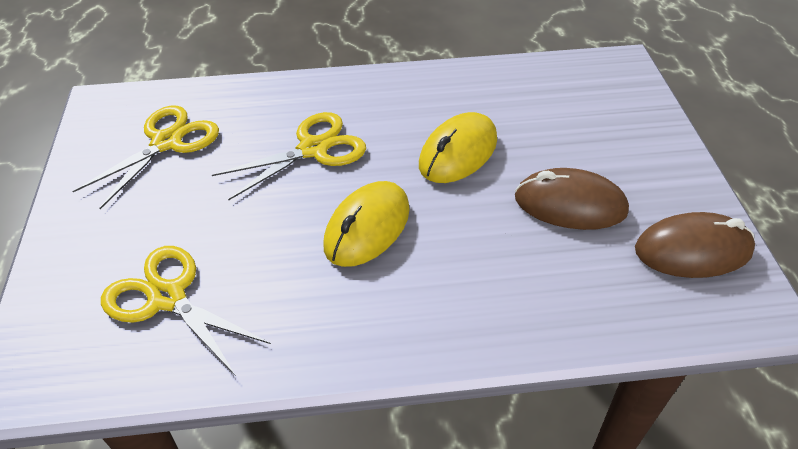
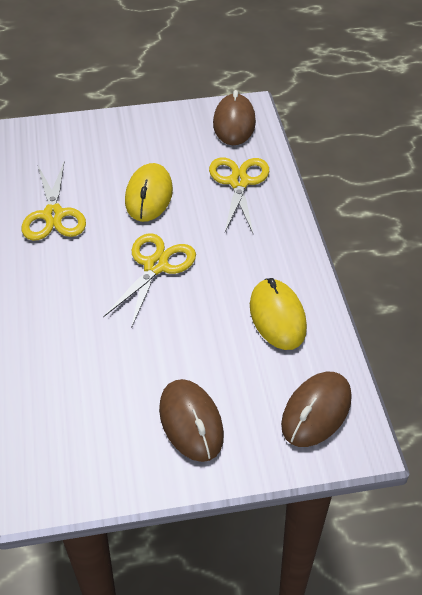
brown mouse: 2 -> 3

